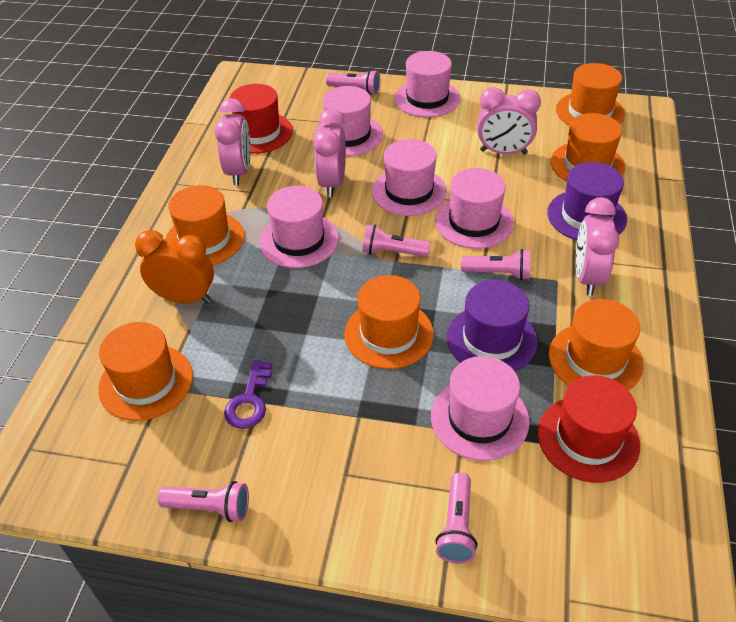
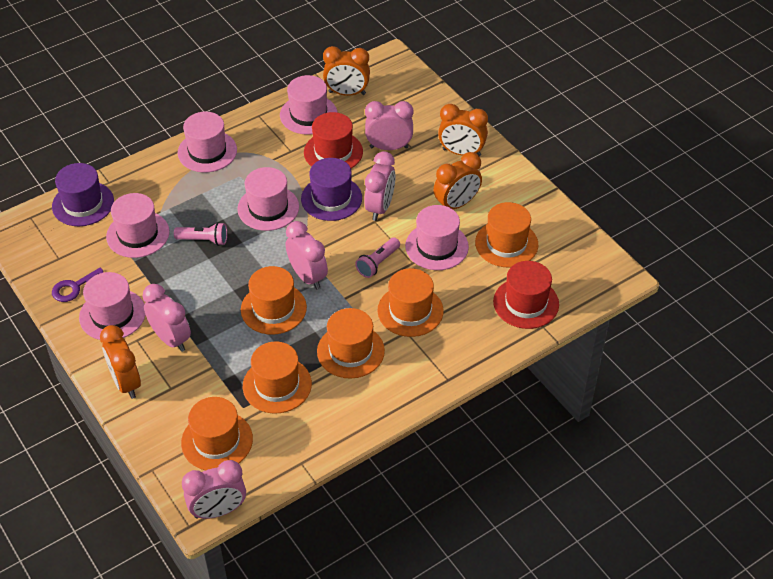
orange clock: 1 -> 4
pink clock: 4 -> 5
pink flashlight: 5 -> 2

